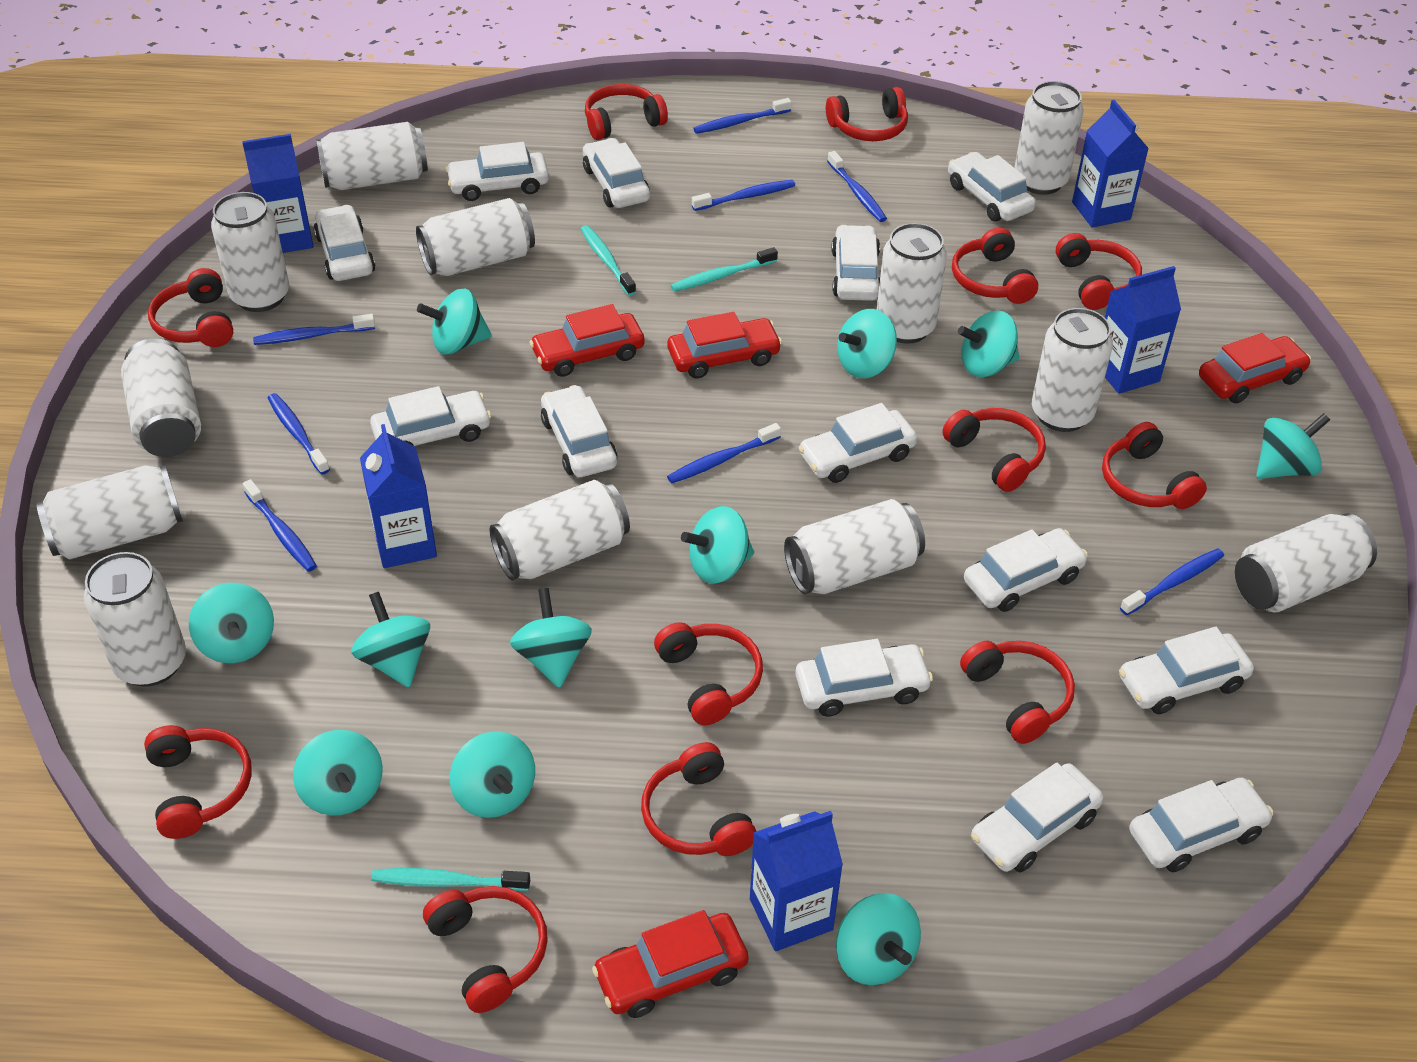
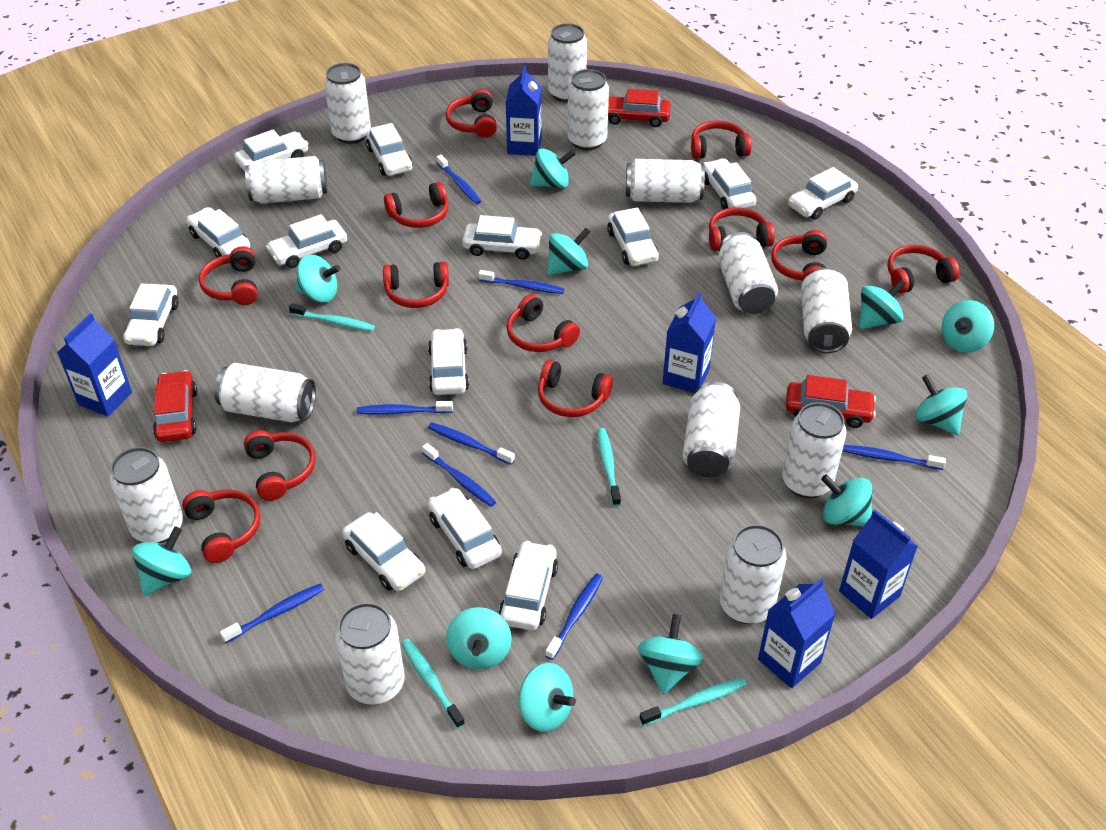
red car: 4 -> 3
turquoise toothbrush: 3 -> 4
white can: 12 -> 13

